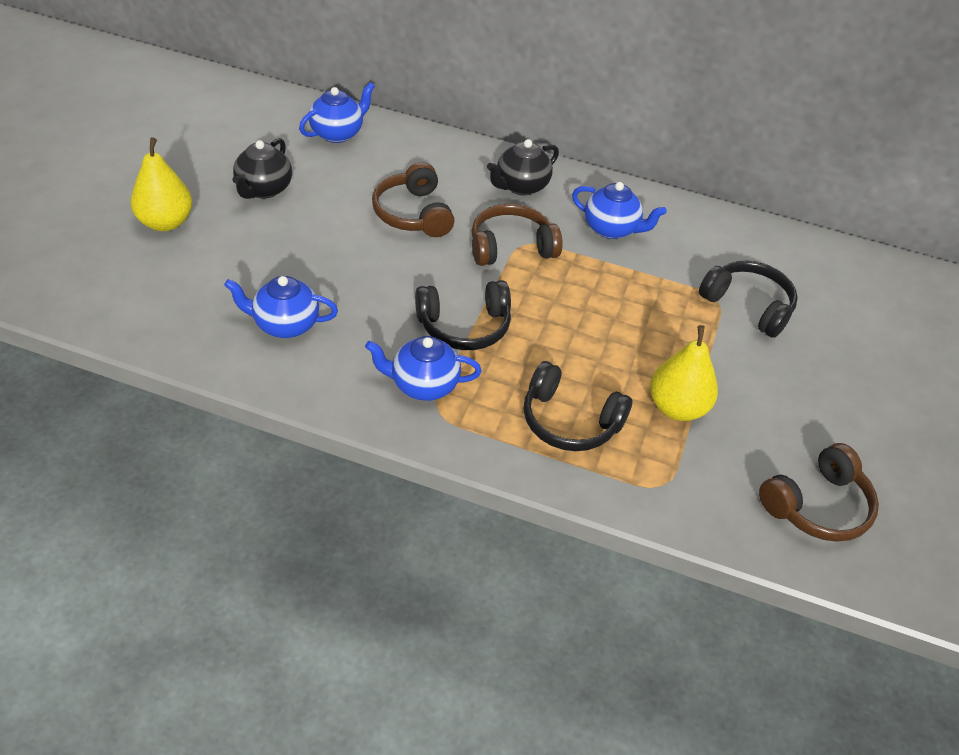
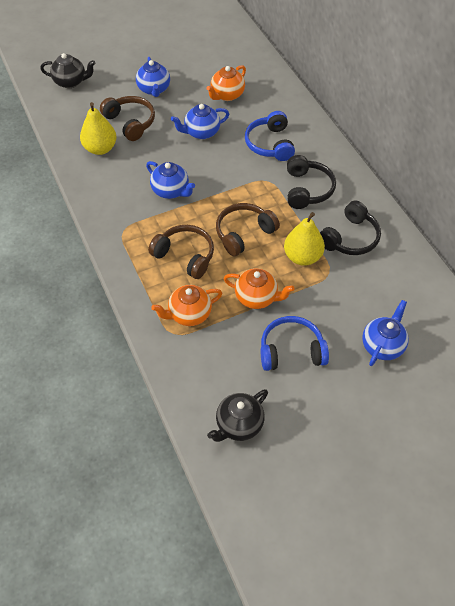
black headphones: 3 -> 2
blue headphones: 0 -> 2
orange teapot: 0 -> 3

